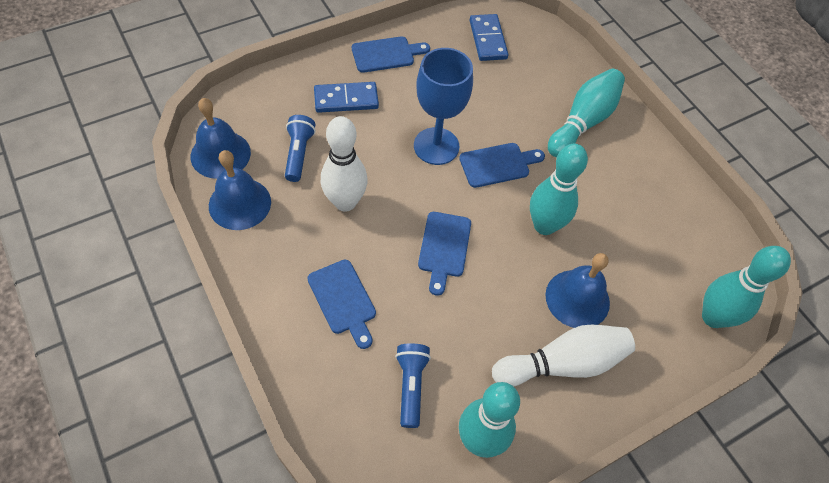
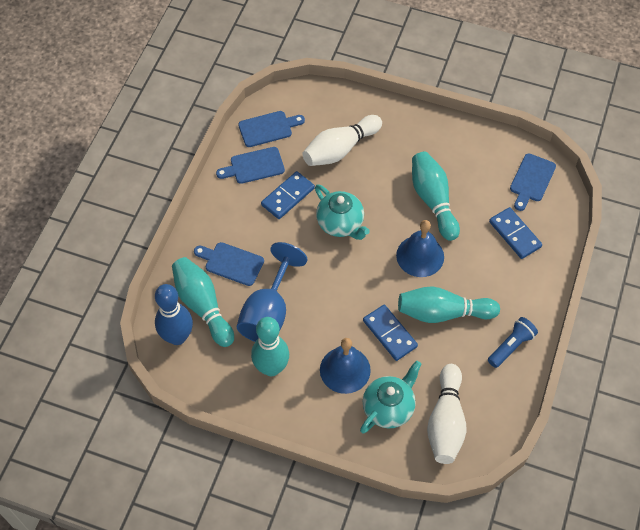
blue bell: 3 -> 2
blue bowling pin: 0 -> 1
blue domino: 2 -> 3
blue flashlight: 2 -> 1
turquoise teapot: 0 -> 2

